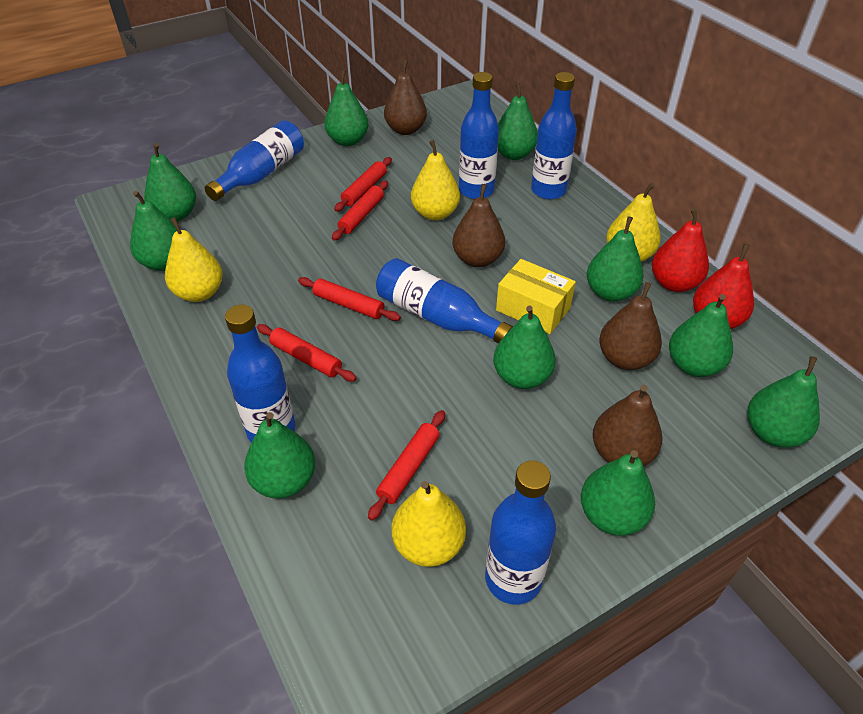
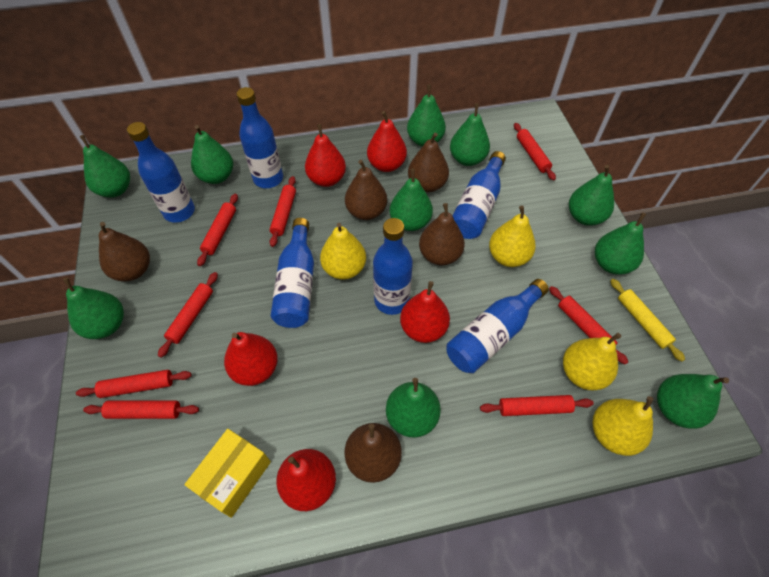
brown pear: 4 -> 5
red pear: 2 -> 5
red rolling pin: 5 -> 8
yellow rolling pin: 0 -> 1

